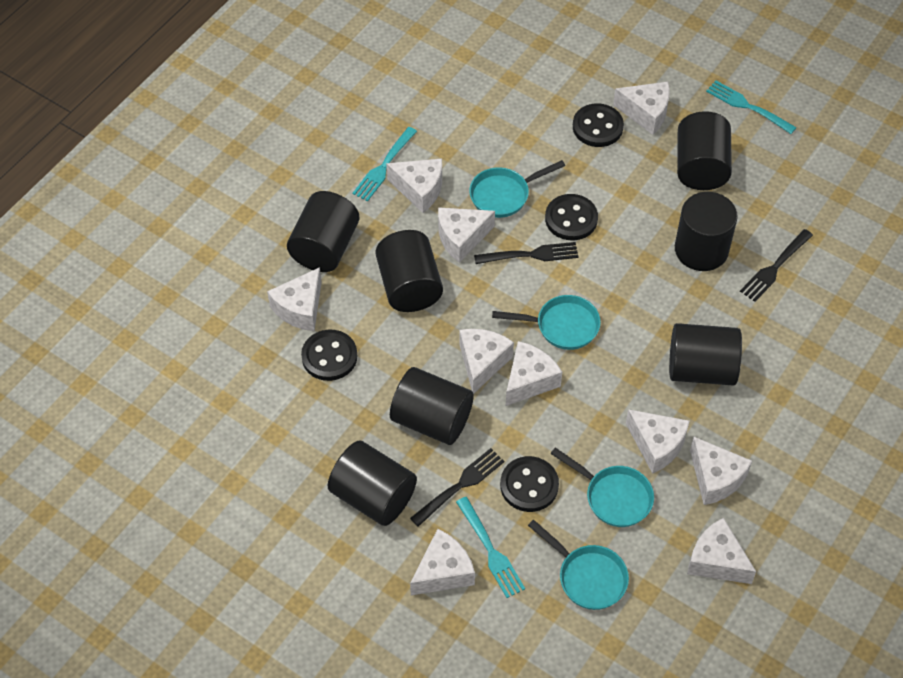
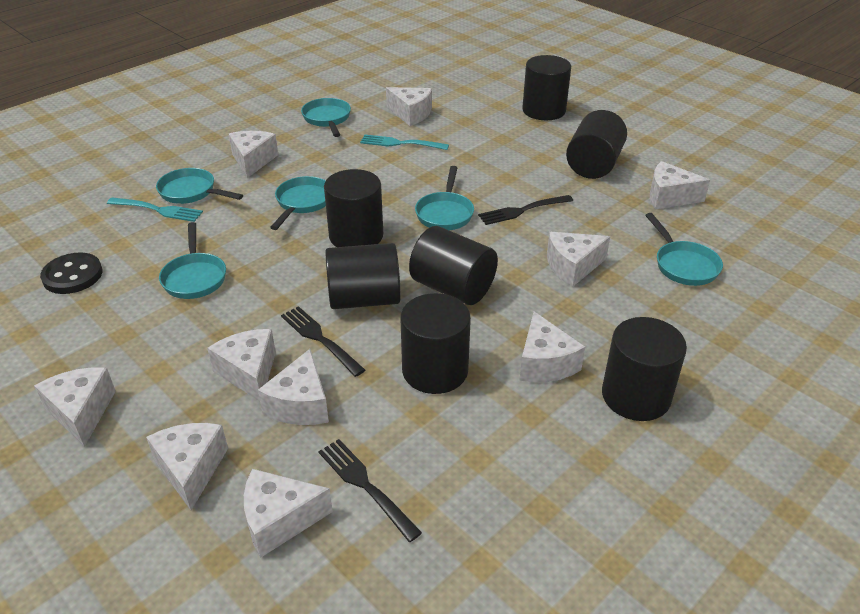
black button: 4 -> 1
turquoise fork: 3 -> 2
turquoise pan: 4 -> 6

